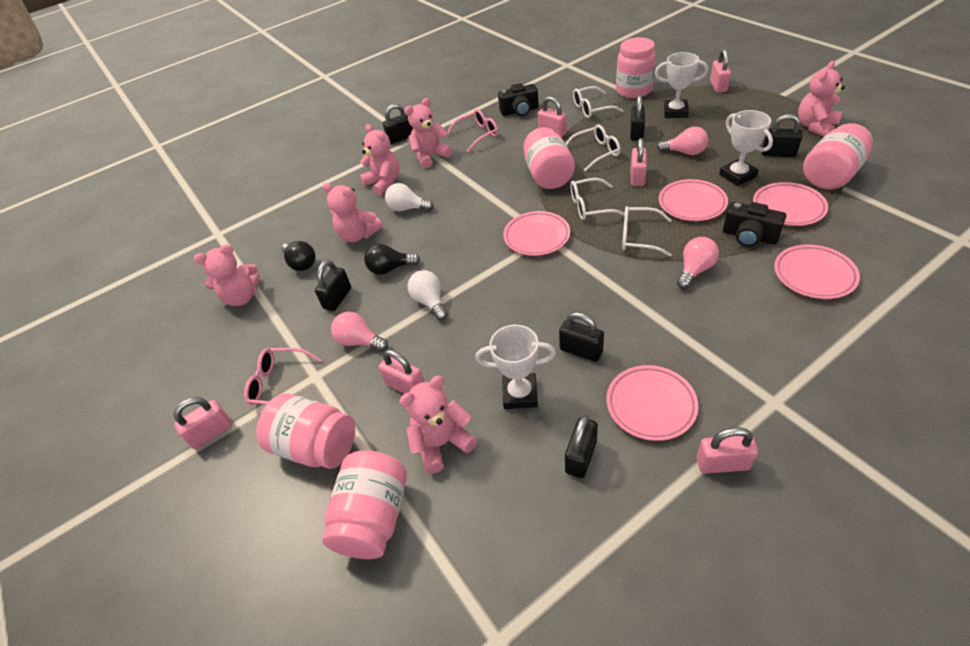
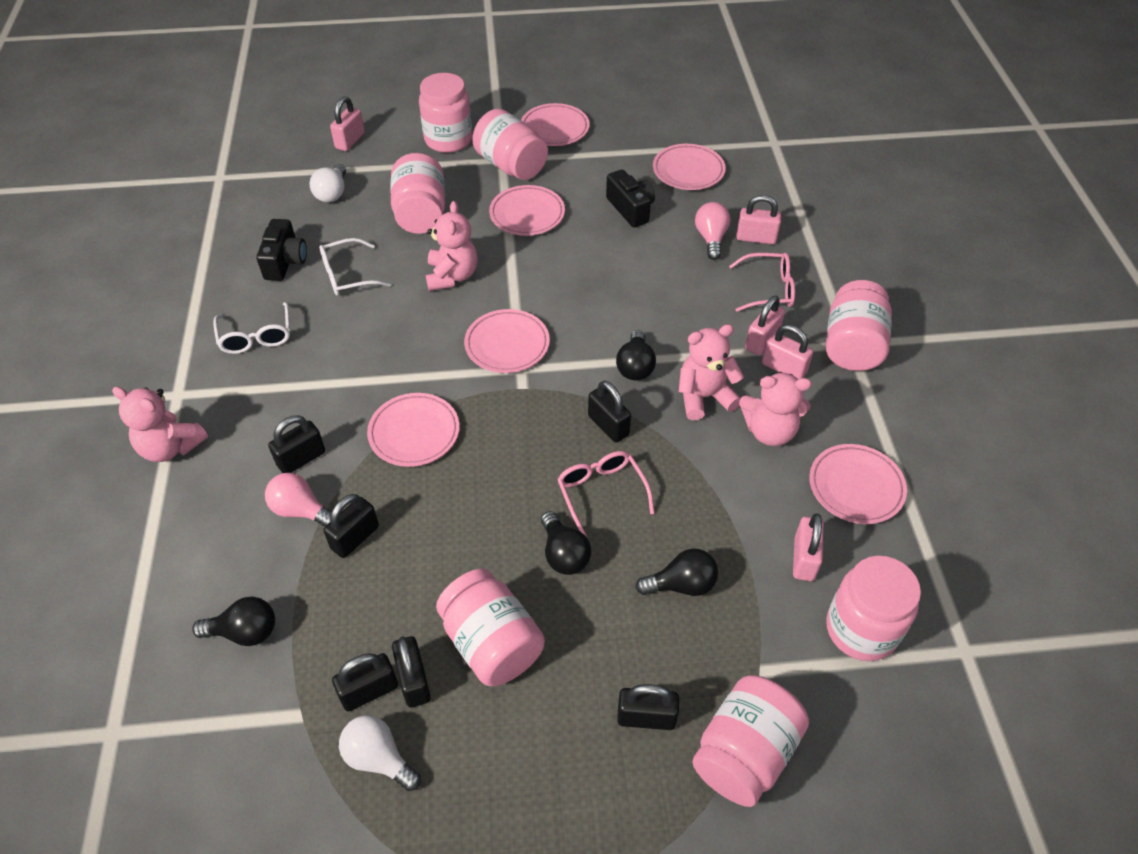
black light bulb: 2 -> 4
pink jar: 5 -> 7
pink light bulb: 3 -> 2
pink padlock: 6 -> 5
pink plate: 5 -> 6
pink teddy bear: 6 -> 4
white glasses: 4 -> 2
white trophy: 3 -> 0

